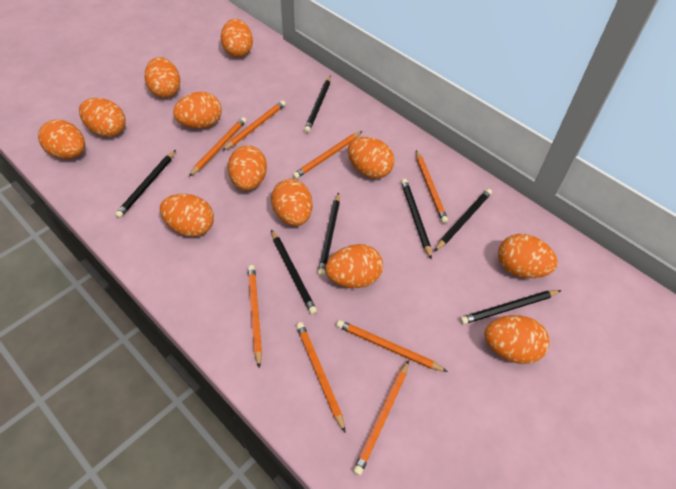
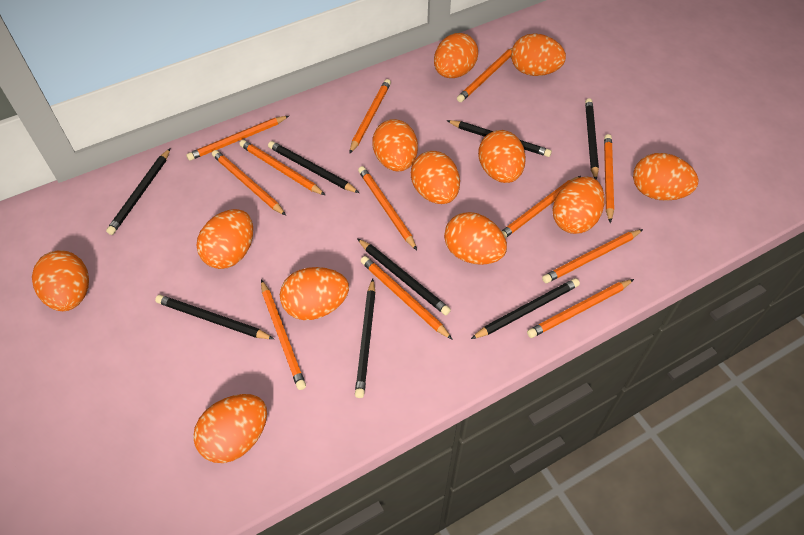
black pencil: 7 -> 8
orange pencil: 8 -> 12

